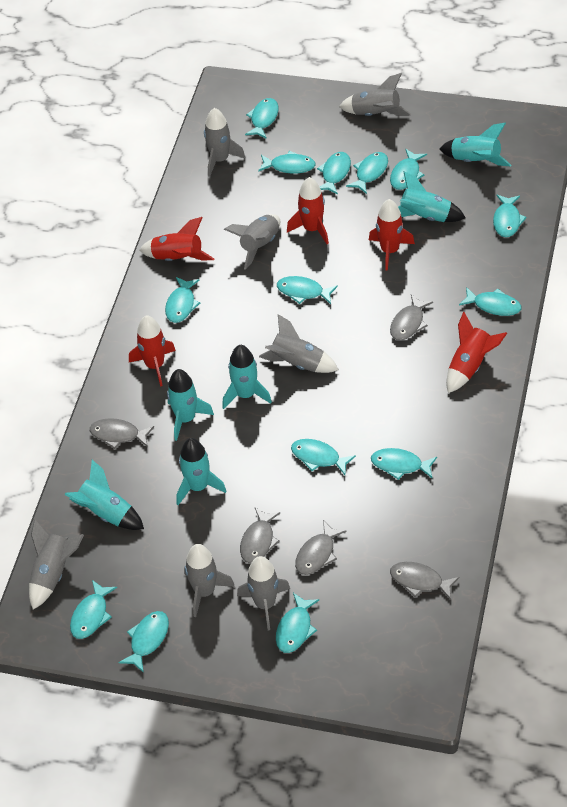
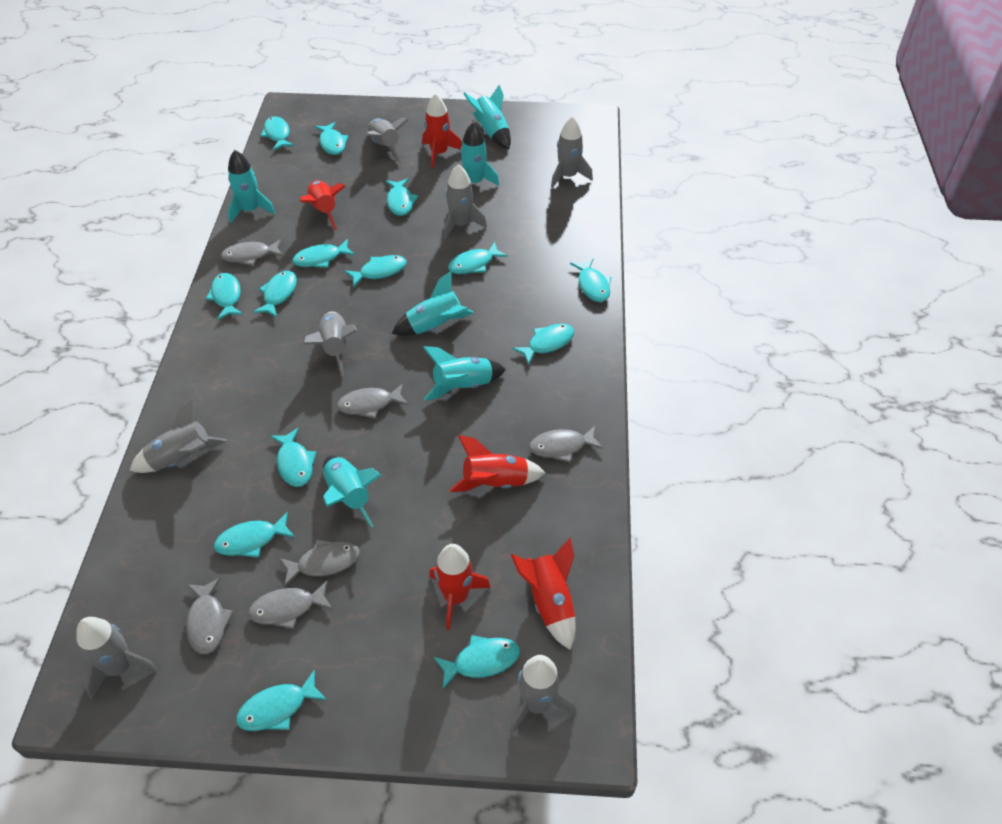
grey fish: 5 -> 6

